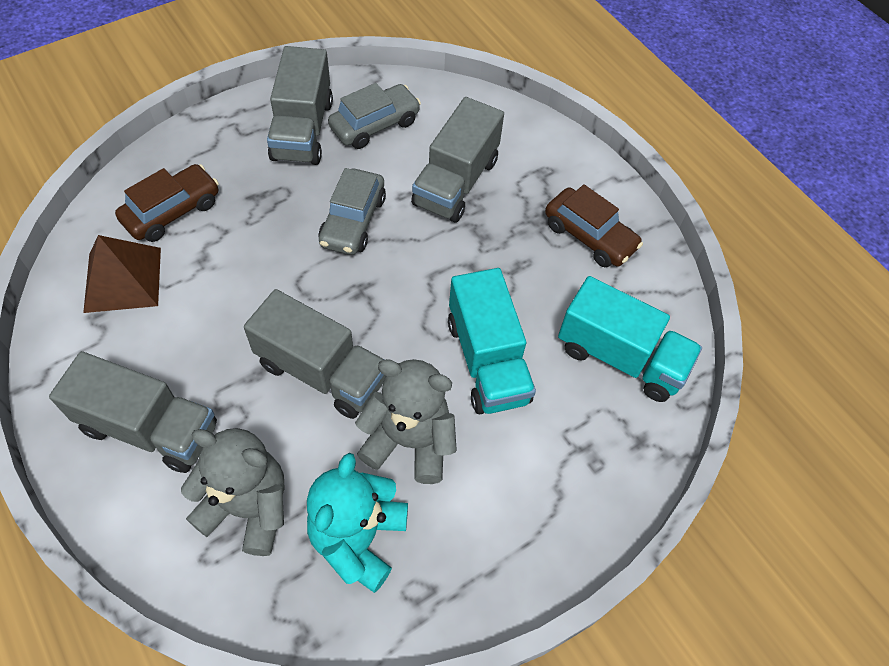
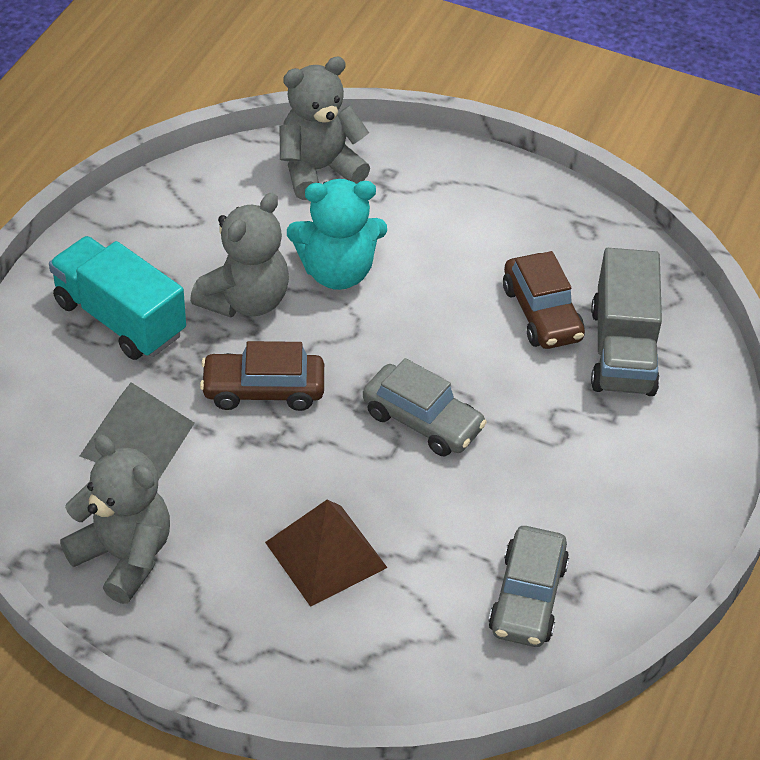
grey pyramid: 0 -> 1
grey teddy bear: 2 -> 3
grey truck: 4 -> 1
turquoise truck: 2 -> 1

